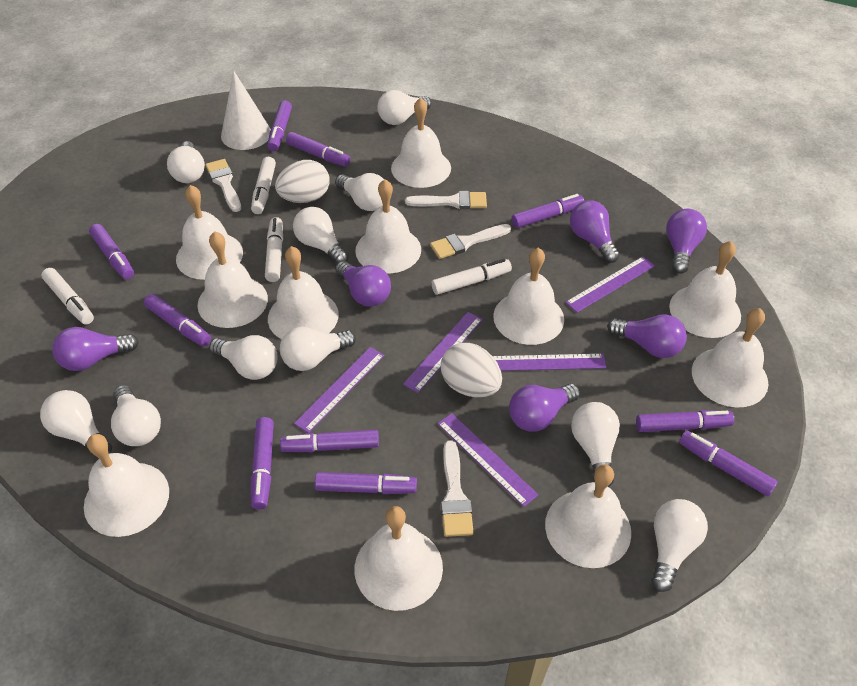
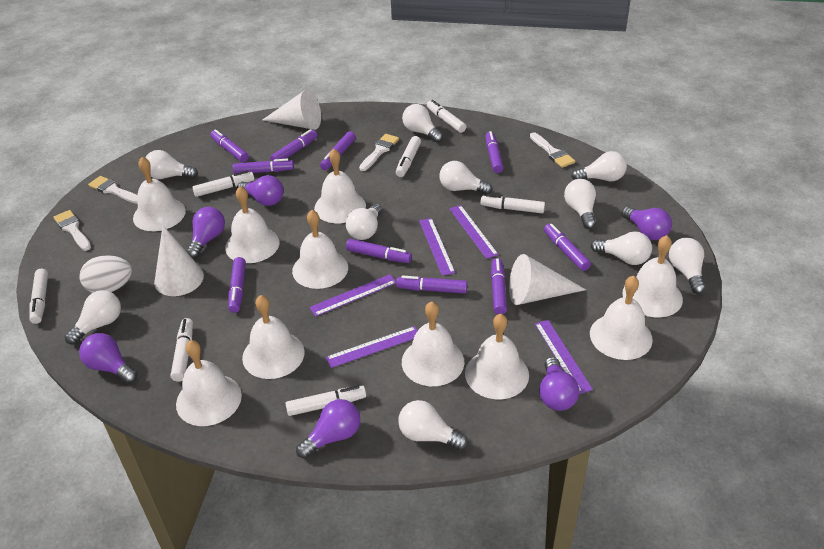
white bell: 11 -> 10
white cone: 1 -> 3
white egg: 2 -> 1
white marker: 4 -> 7

